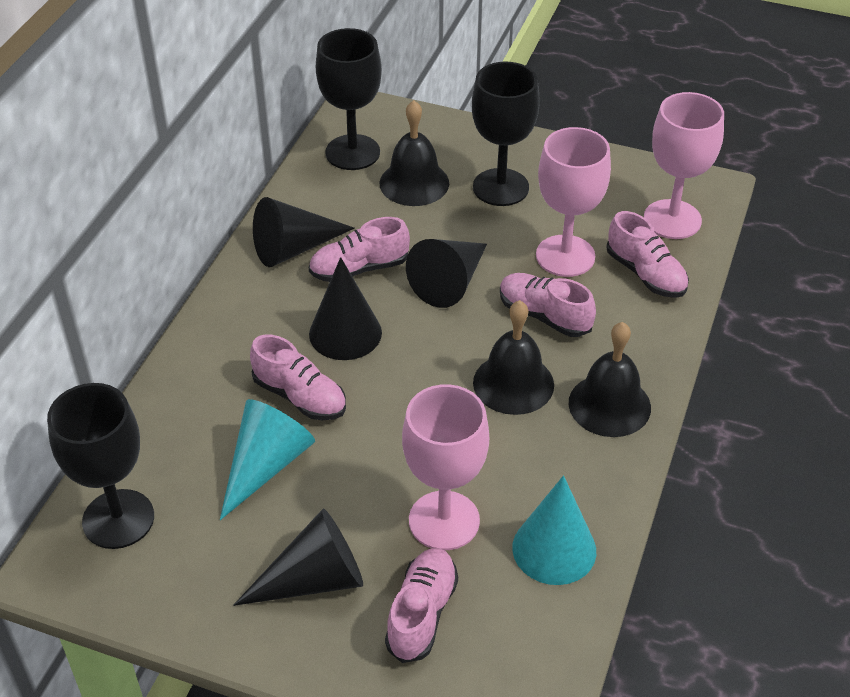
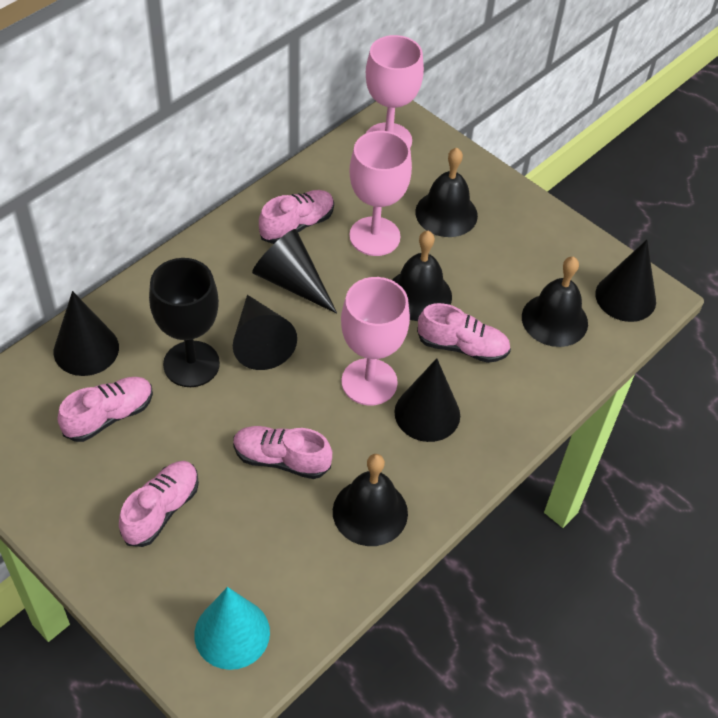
black bell: 3 -> 4
black cone: 4 -> 5
black goblet: 3 -> 1
turquoise cone: 2 -> 1

